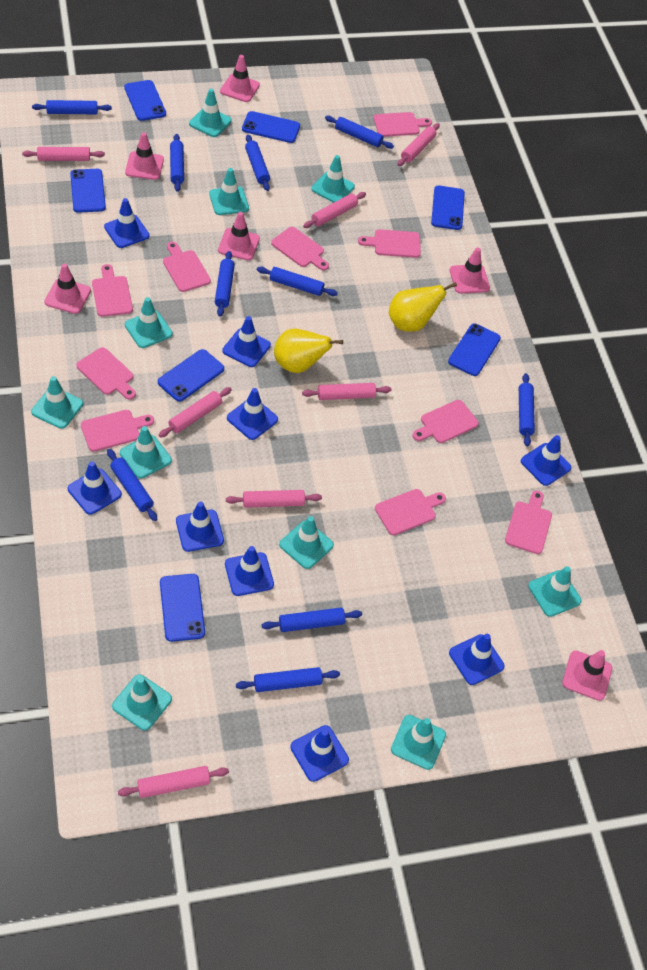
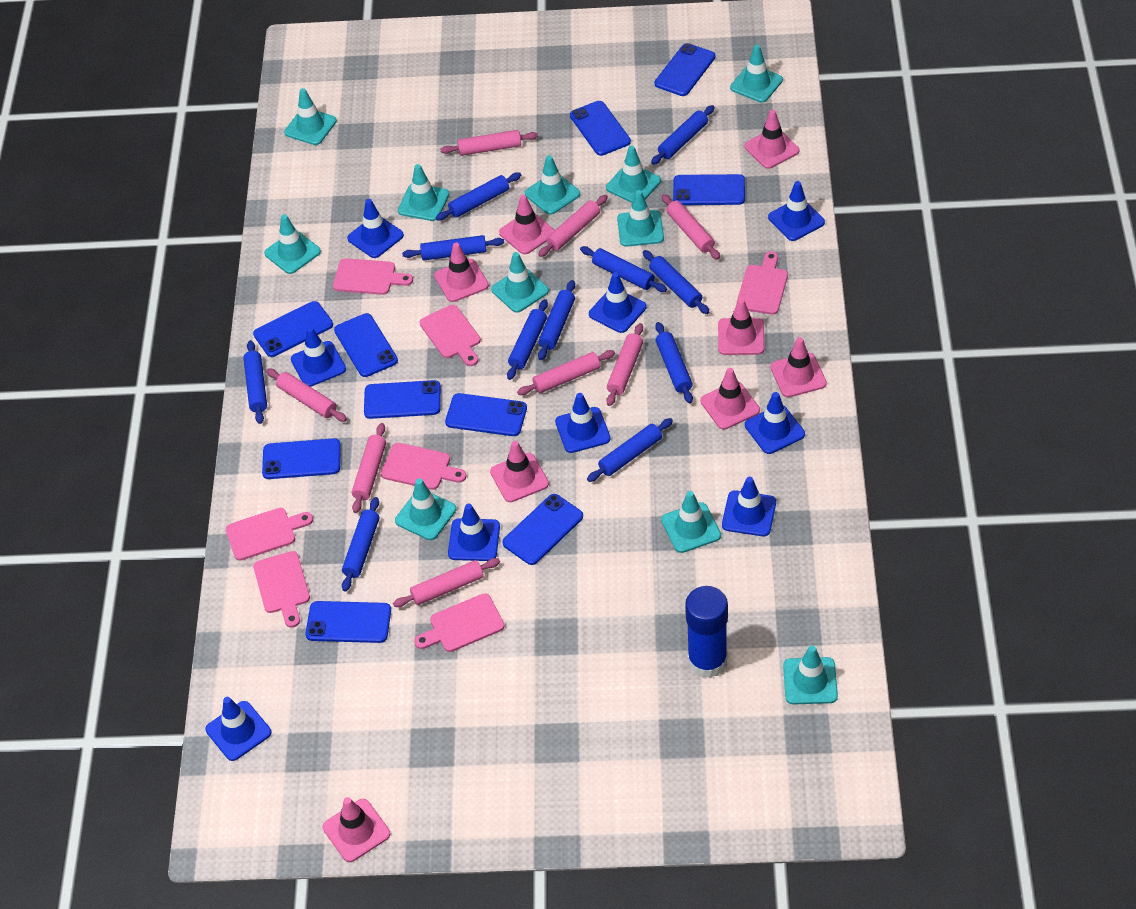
blue glue stick: 0 -> 1
blue phone: 7 -> 10
blue rolling pin: 10 -> 11
pink cutting board: 10 -> 7
pink rolling pin: 7 -> 8
pink traffic cone: 6 -> 8
turquoise traffic cone: 10 -> 11
yellow pear: 2 -> 0

